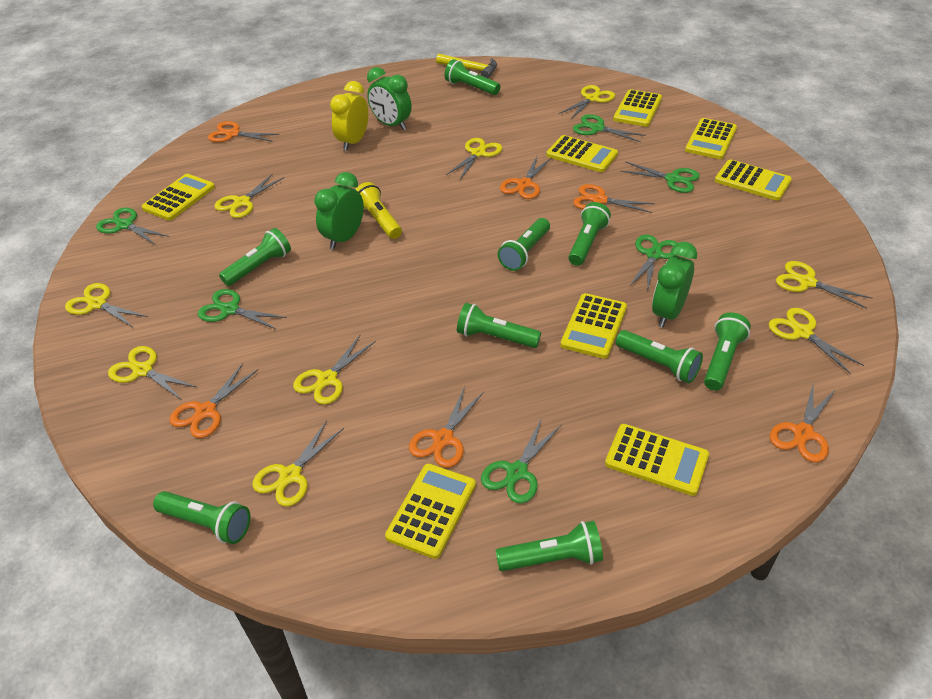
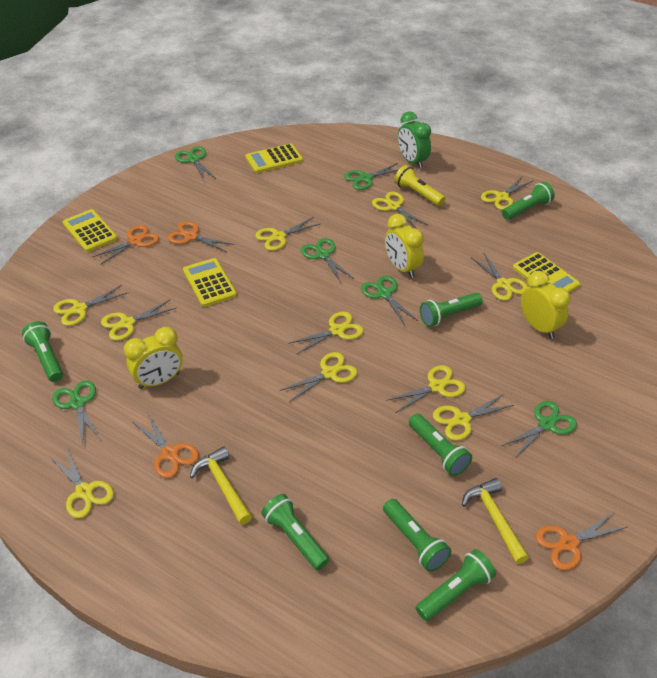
green clock: 3 -> 1
green flashlight: 9 -> 7
orange scissors: 6 -> 4
yellow calculator: 8 -> 4
yellow clock: 1 -> 3
yellow hammer: 1 -> 2
yellow scissors: 9 -> 11

